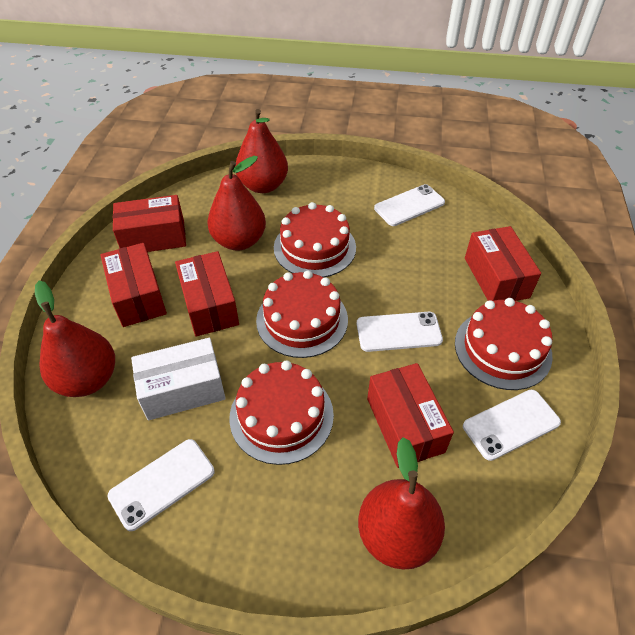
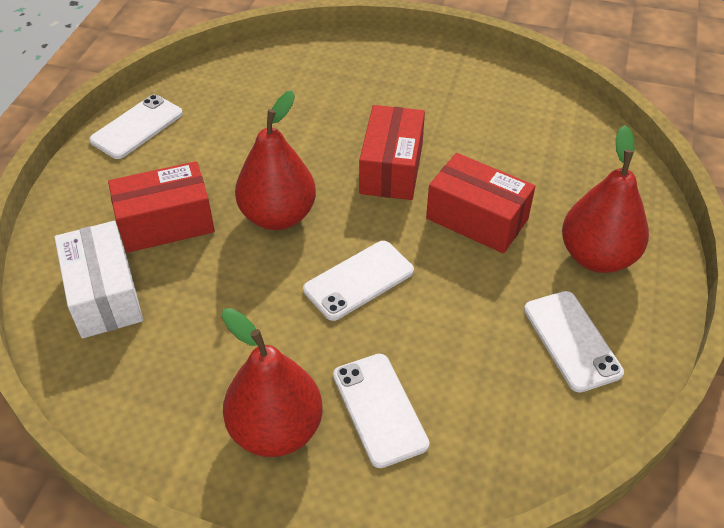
red box: 5 -> 3
red cake: 4 -> 0
red pear: 4 -> 3

